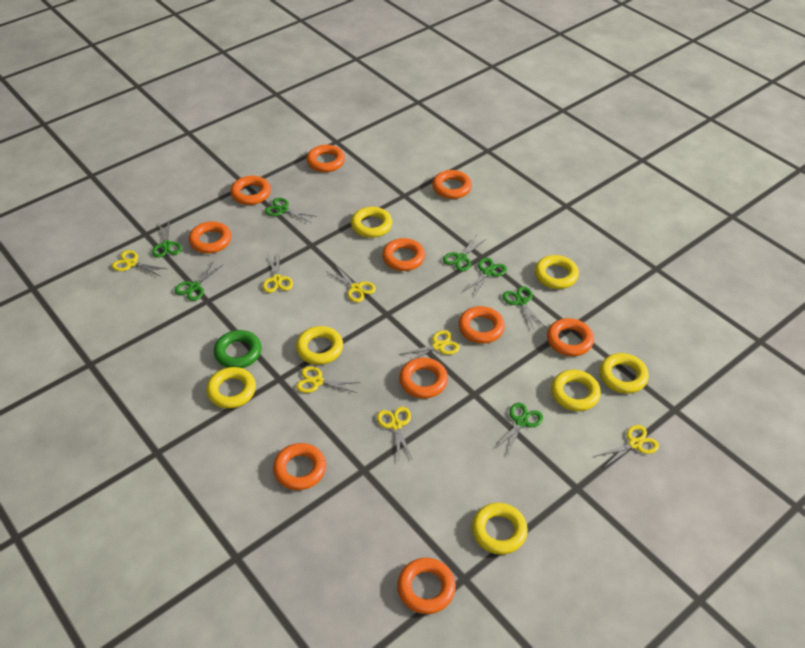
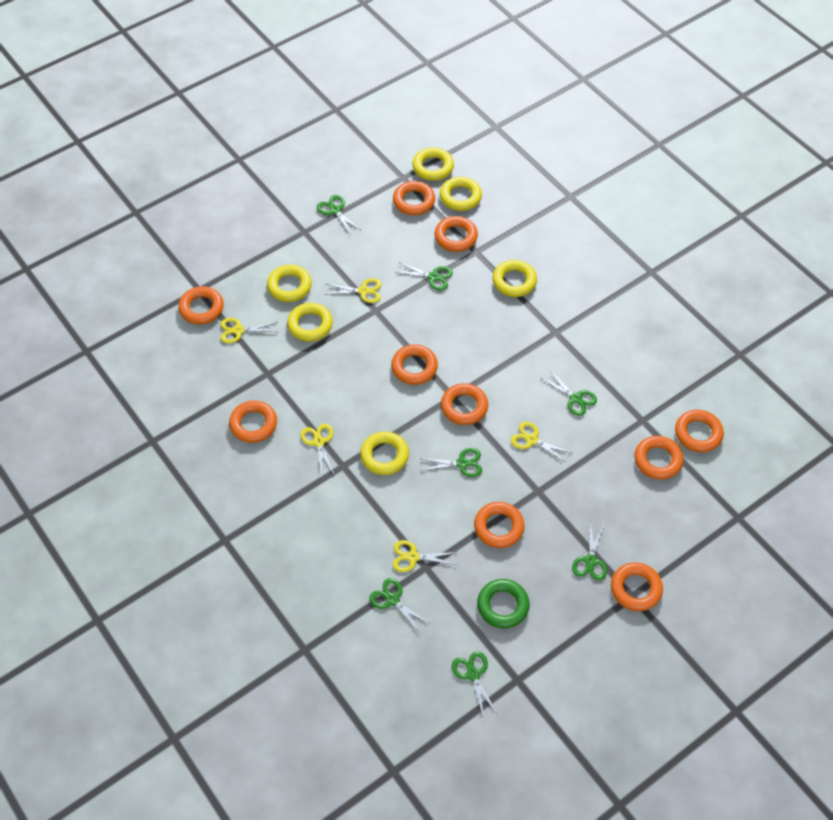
yellow ring: 7 -> 6
yellow scissors: 7 -> 5

